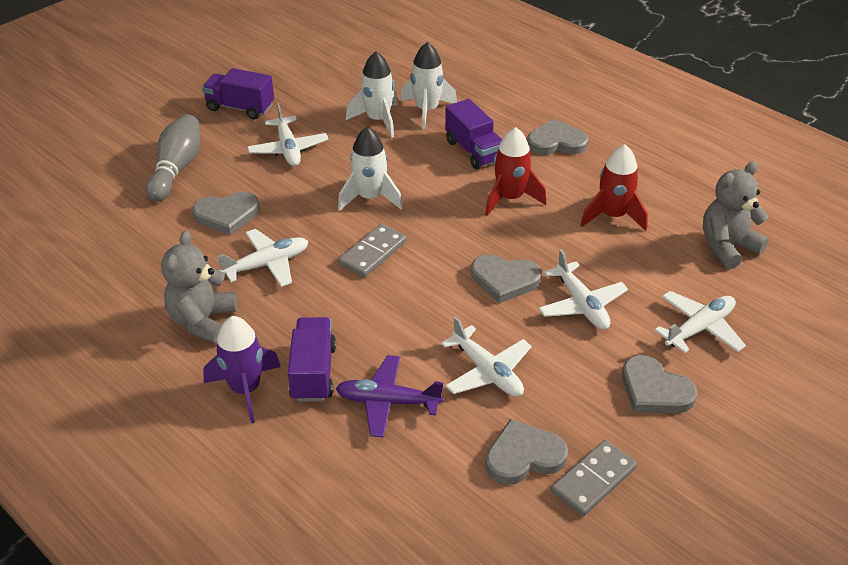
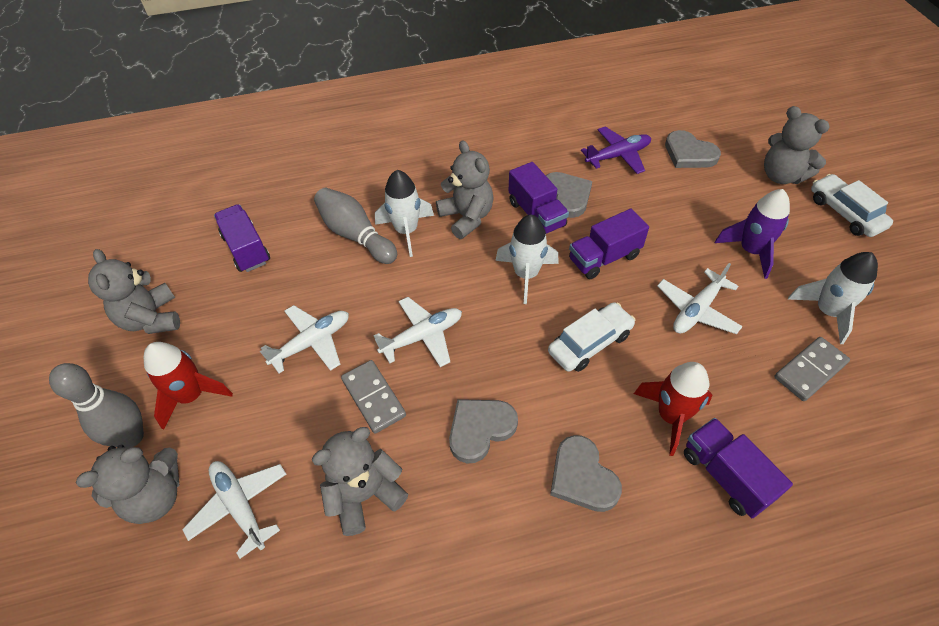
grey bowling pin: 1 -> 2
grey heart: 5 -> 4
grey teddy bear: 2 -> 5
purple truck: 3 -> 4
white car: 0 -> 2
white plane: 5 -> 4

